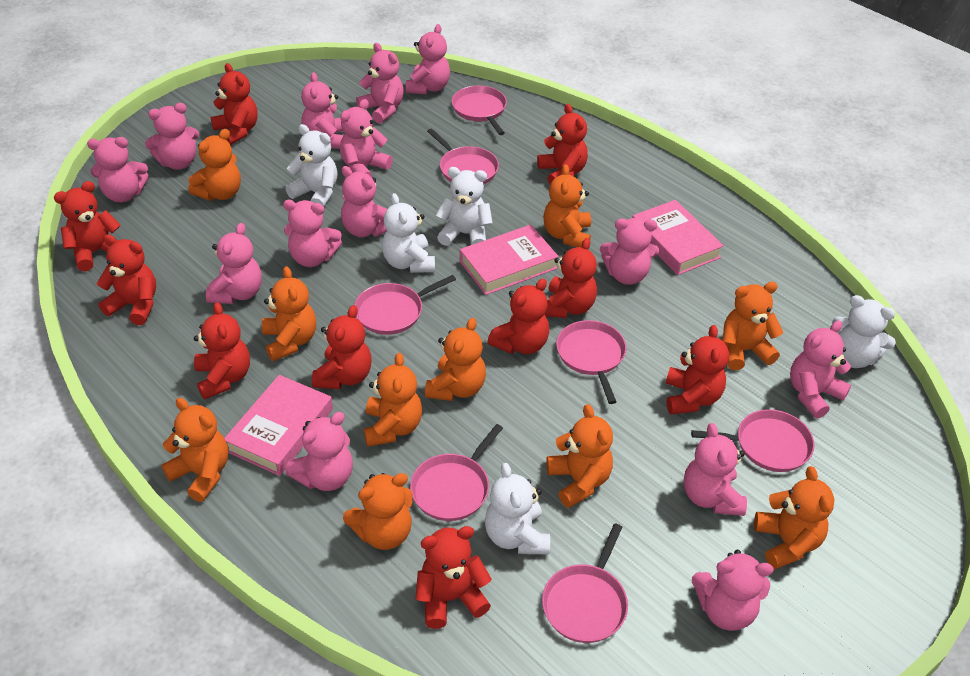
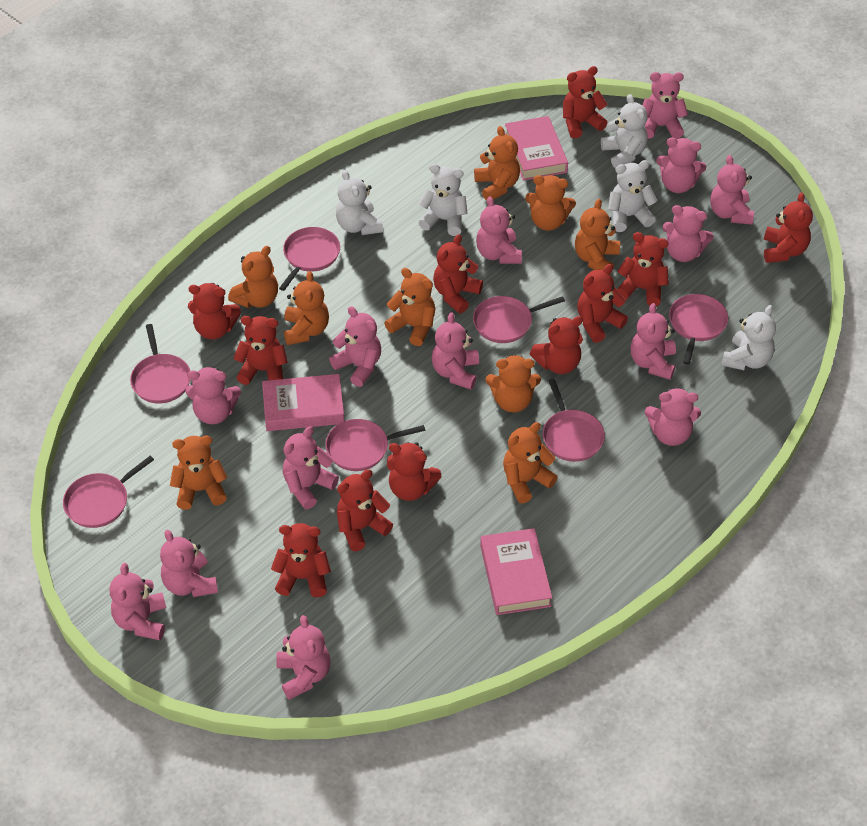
orange teddy bear: 10 -> 9
red teddy bear: 10 -> 11

